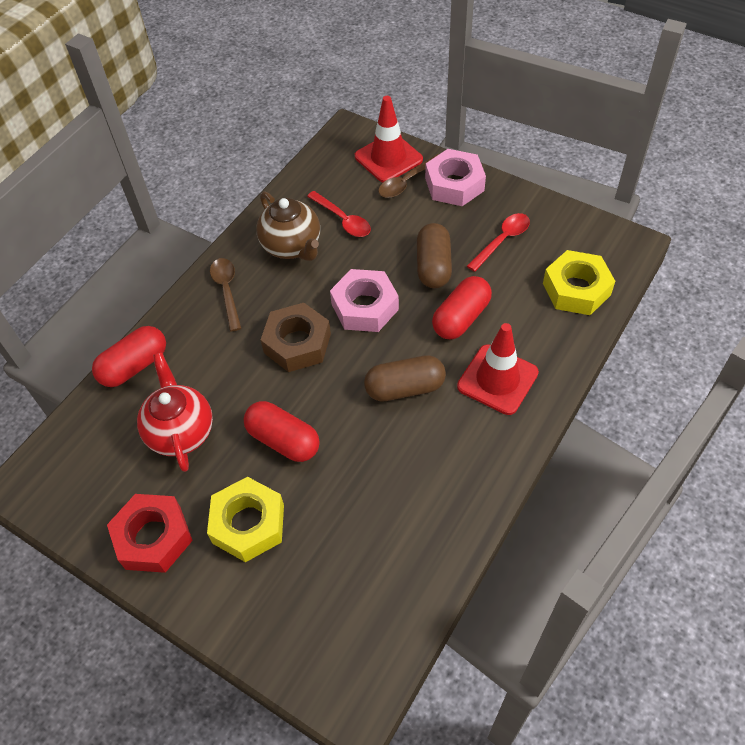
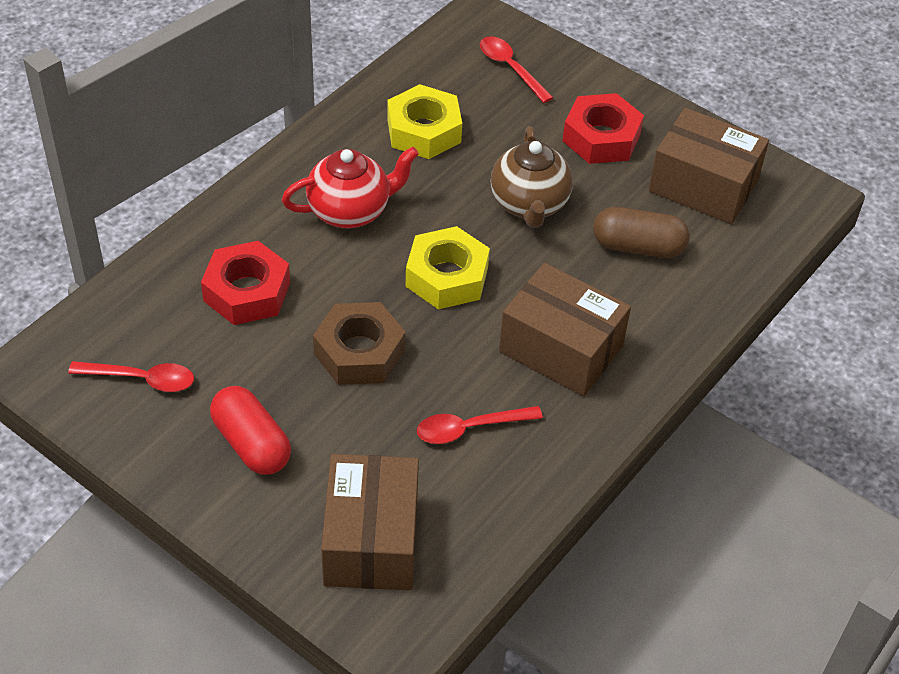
brown box: 0 -> 3
brown capsule: 2 -> 1
brown spoon: 2 -> 0
pink nut: 2 -> 0
red capsule: 3 -> 1
red nut: 1 -> 2
red spoon: 2 -> 3
red traffic cone: 2 -> 0

